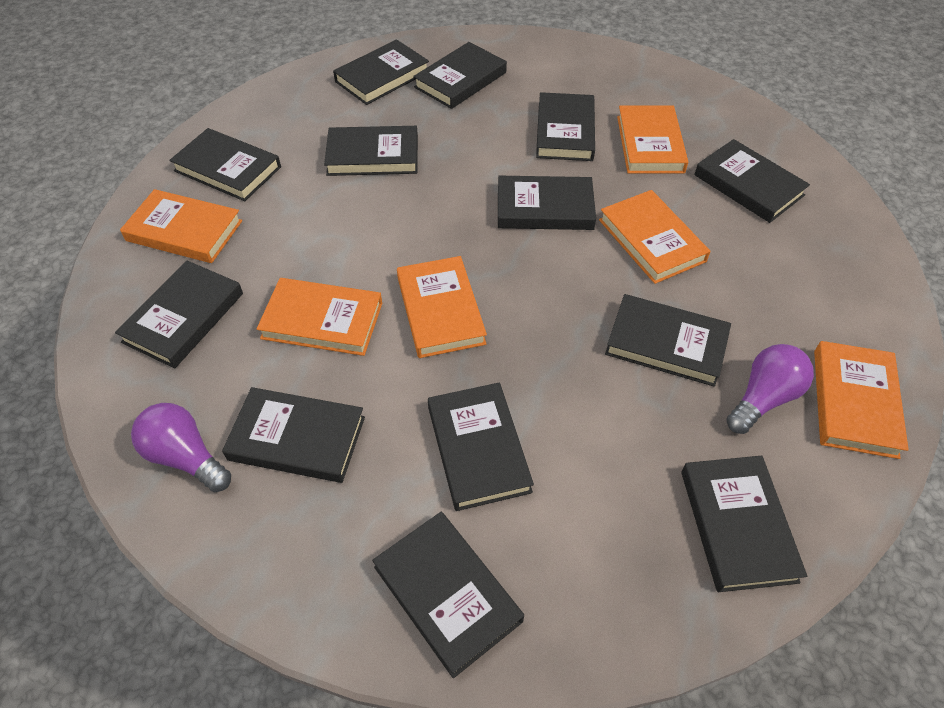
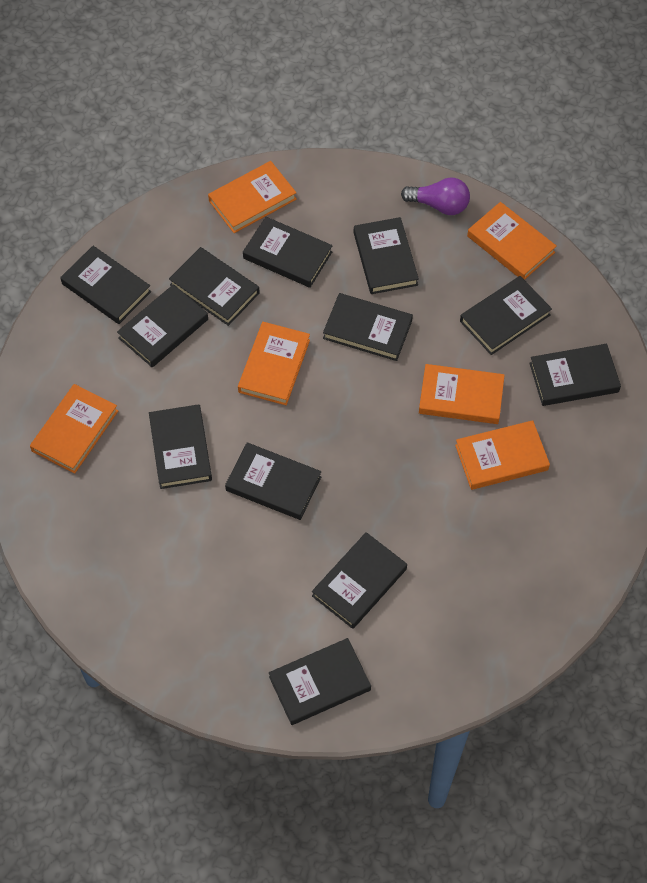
black book: 13 -> 12
purple light bulb: 2 -> 1

